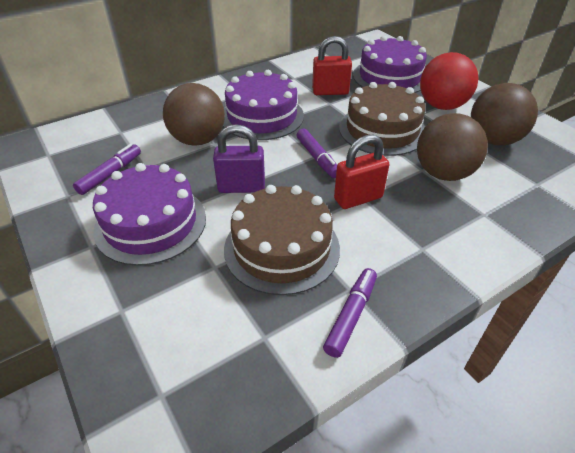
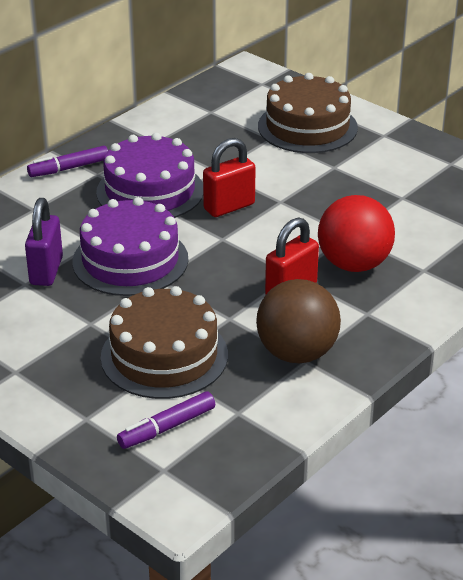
brown ball: 3 -> 1
purple cake: 3 -> 2
purple marker: 3 -> 2

